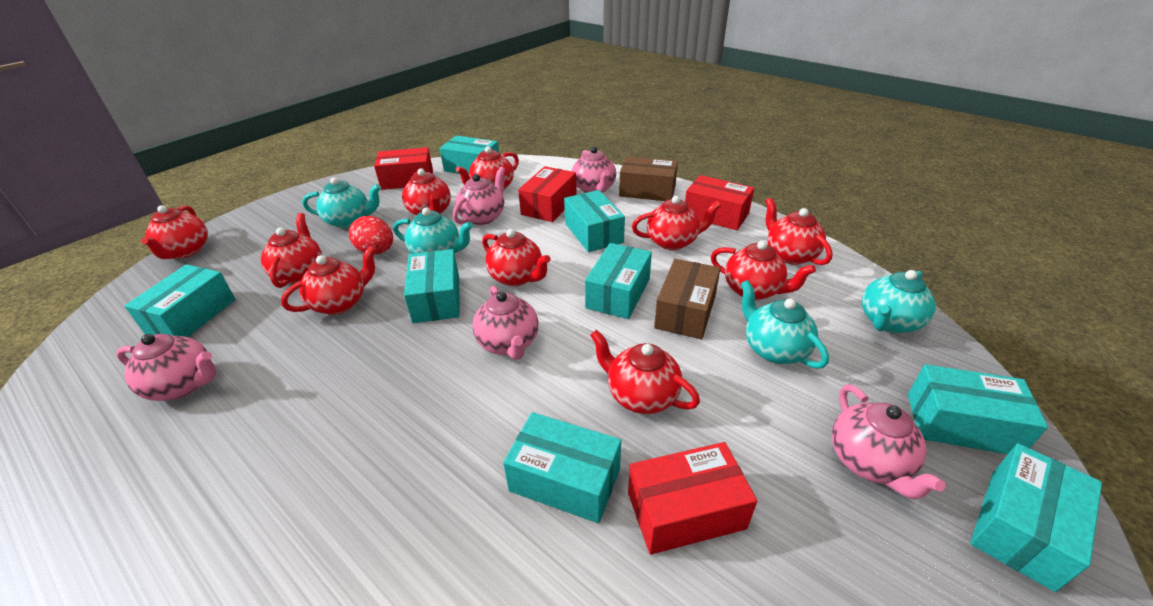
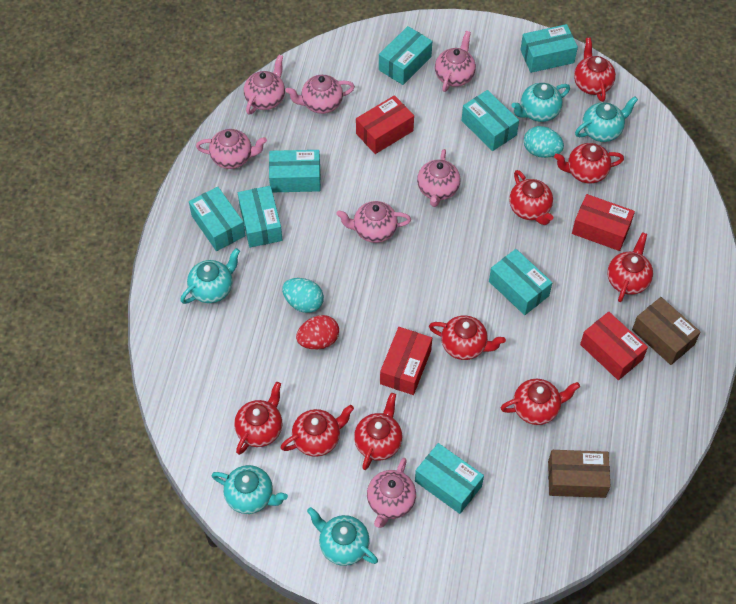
pink teapot: 5 -> 7
red teapot: 10 -> 9
turquoise egg: 0 -> 2
turquoise teapot: 4 -> 5

